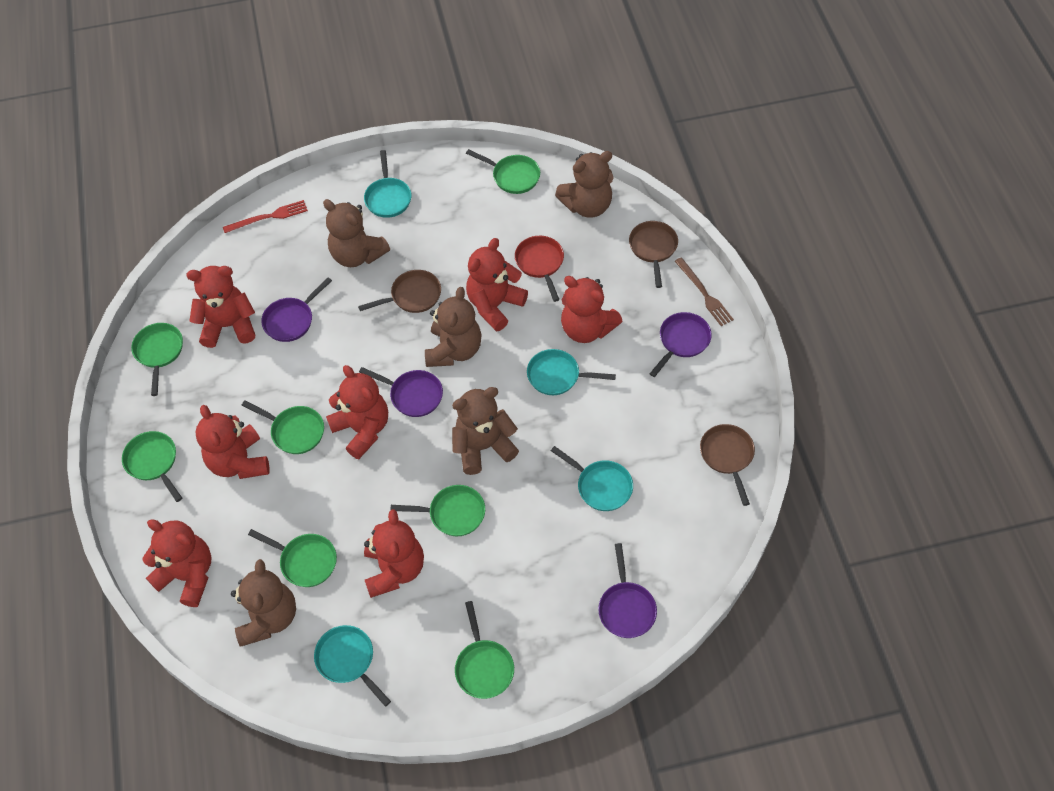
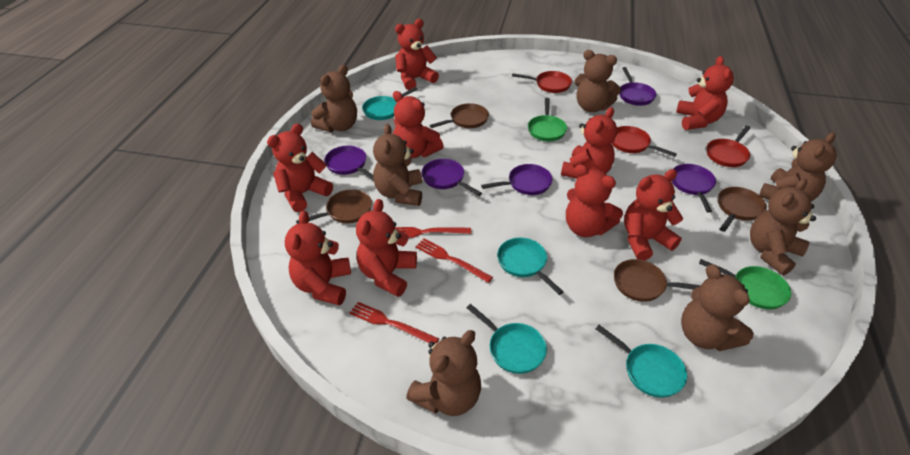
brown fork: 1 -> 0
brown pan: 3 -> 4
brown teddy bear: 5 -> 7
green pan: 7 -> 2
purple pan: 4 -> 5
red fork: 1 -> 3
red pan: 1 -> 3
red teddy bear: 7 -> 9

